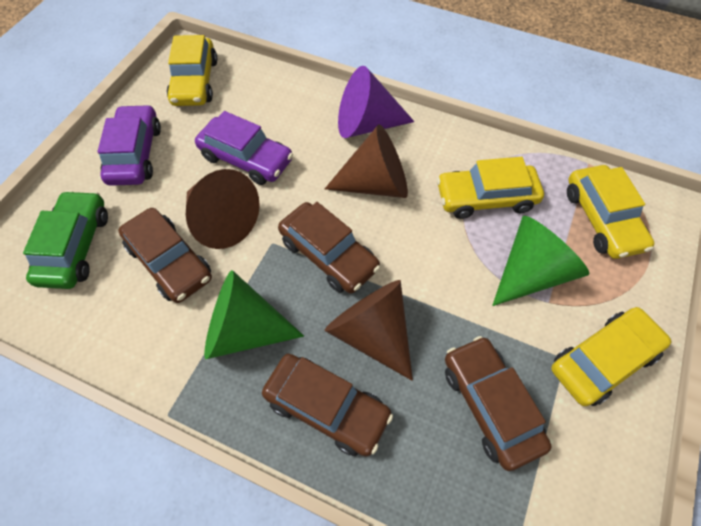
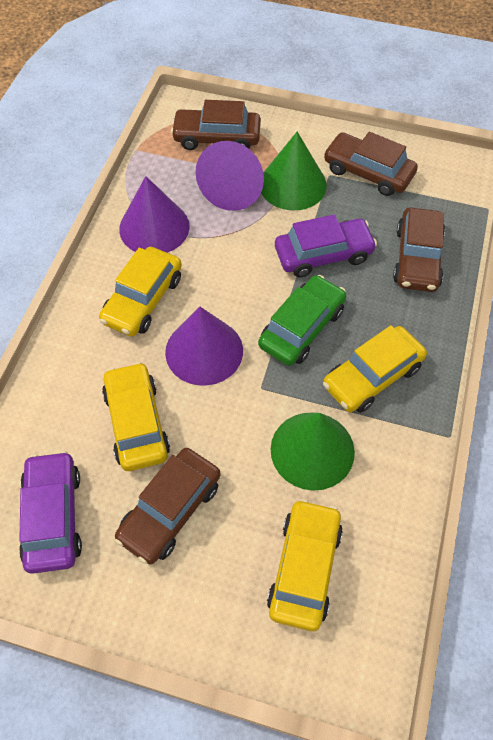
brown cone: 3 -> 0
purple cone: 1 -> 3

